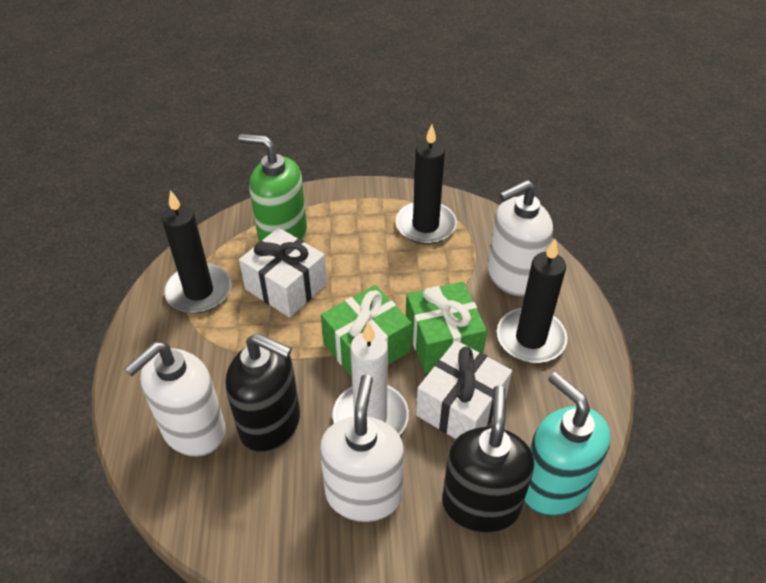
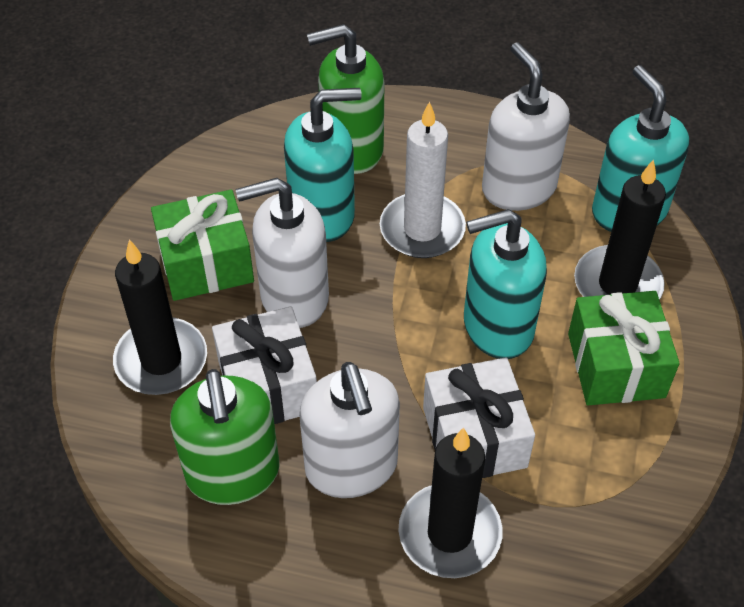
black soap dispenser: 2 -> 0
green soap dispenser: 1 -> 2
turquoise soap dispenser: 1 -> 3

